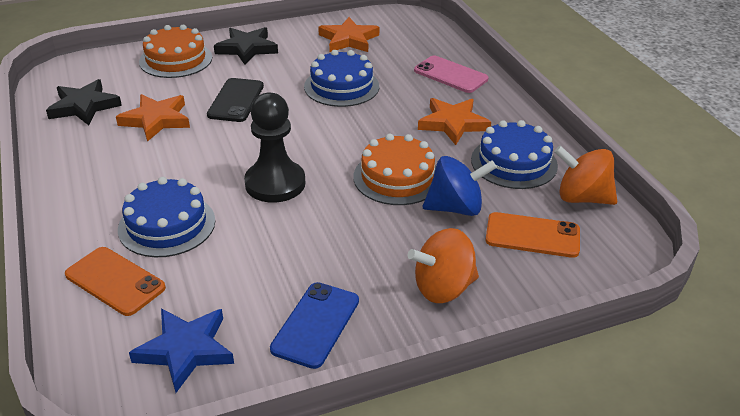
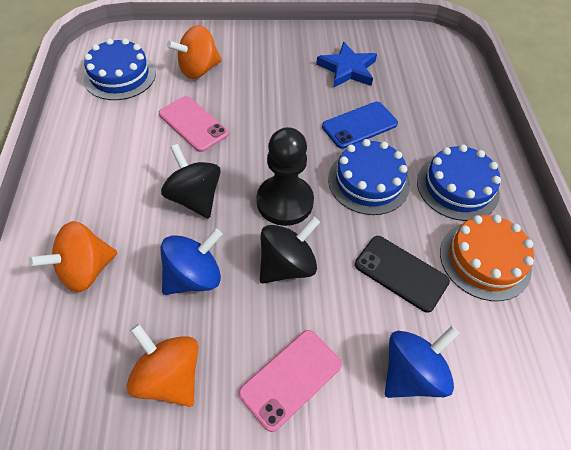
black spinning top: 0 -> 2
black star: 2 -> 0
blue spinning top: 1 -> 2
orange cake: 2 -> 1
orange phone: 2 -> 0
orange spinning top: 2 -> 3
orange star: 3 -> 0
pink phone: 1 -> 2

